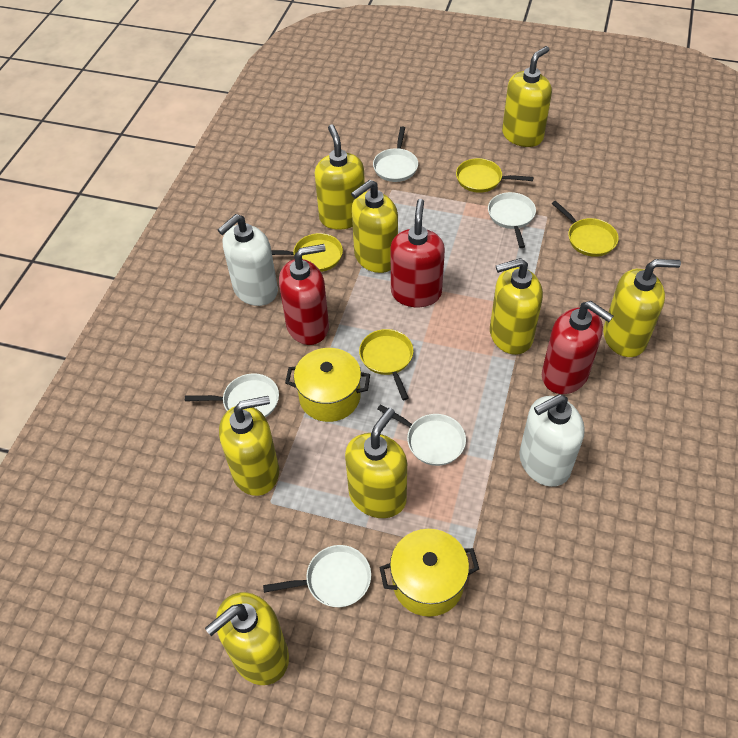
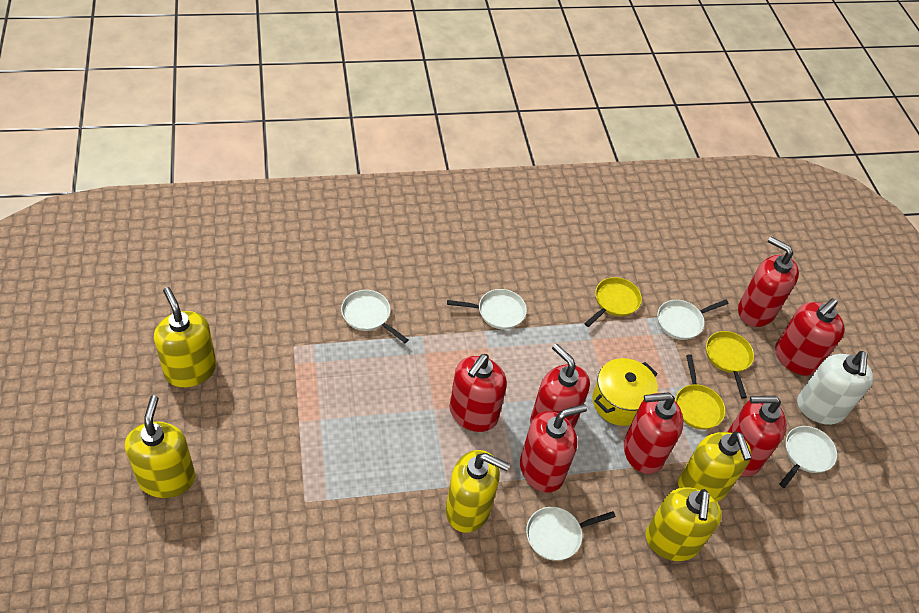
red soap dispenser: 3 -> 7
white soap dispenser: 2 -> 1
yellow pan: 4 -> 3
yellow pot: 2 -> 1
yellow soap dispenser: 8 -> 5

